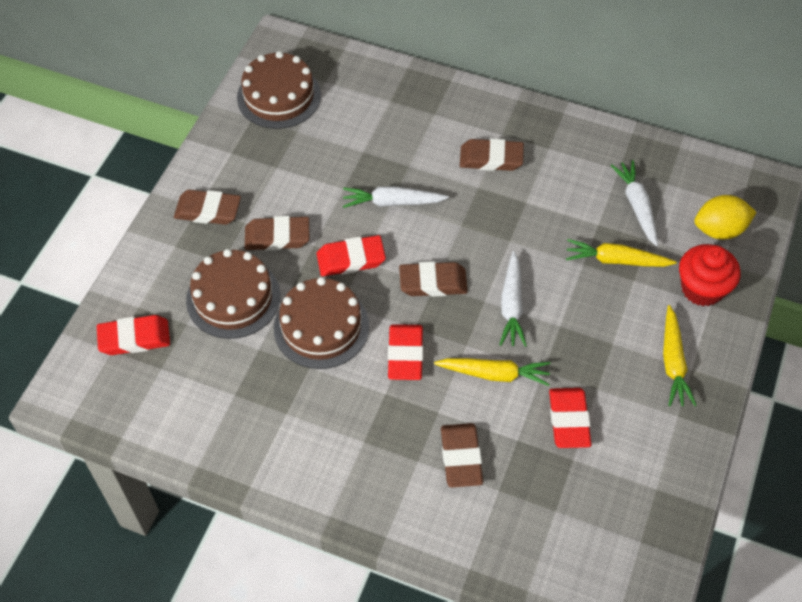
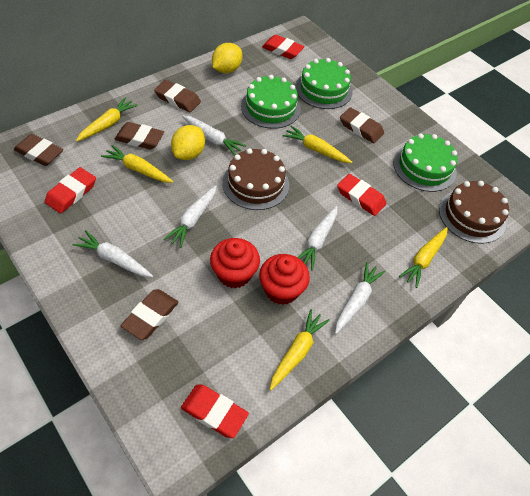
brown cake: 3 -> 2
green cake: 0 -> 3
red cupcake: 1 -> 2
white carrot: 3 -> 5
yellow carrot: 3 -> 5
yellow lemon: 1 -> 2

